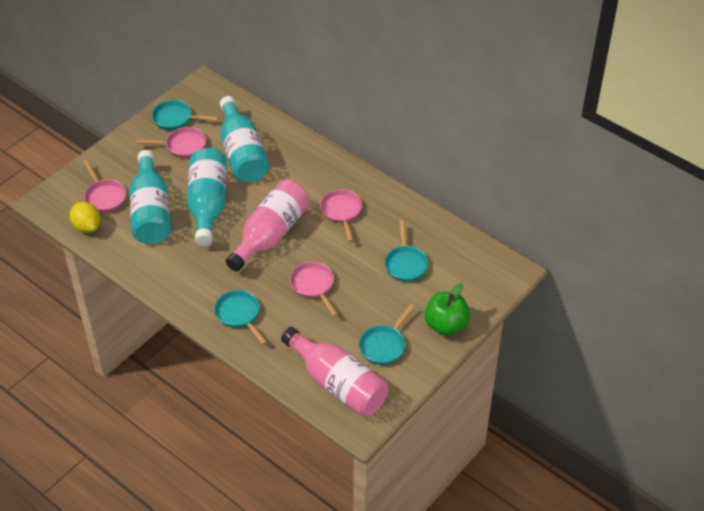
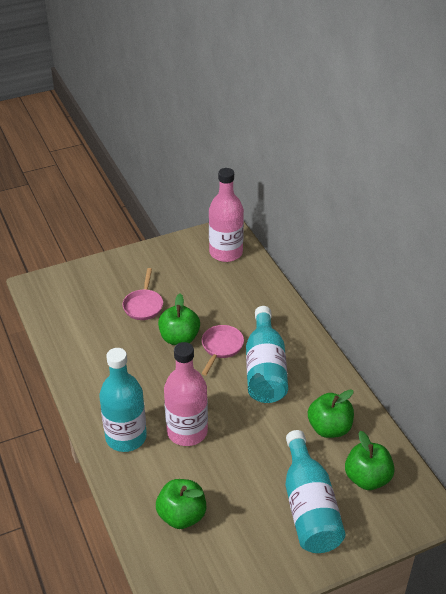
green apple: 1 -> 4
pink pan: 4 -> 2
turquoise pan: 4 -> 0
yellow lemon: 1 -> 0

